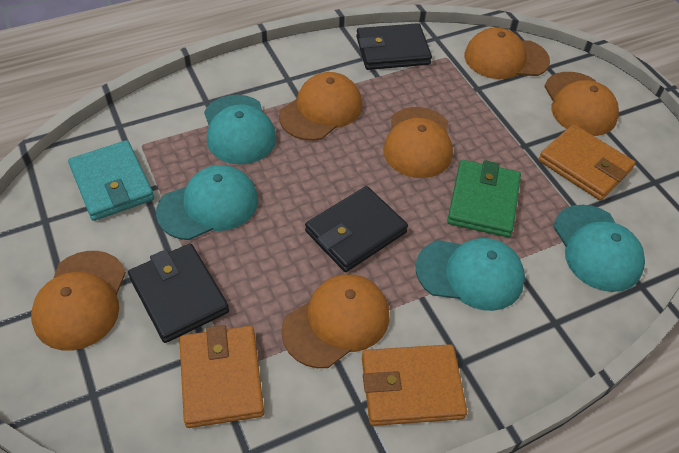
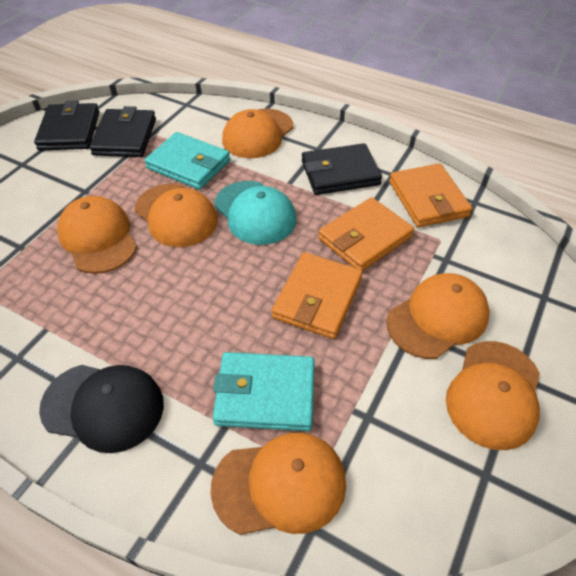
black cap: 0 -> 1
green wallet: 1 -> 0
turquoise cap: 4 -> 1
turquoise wallet: 1 -> 2

